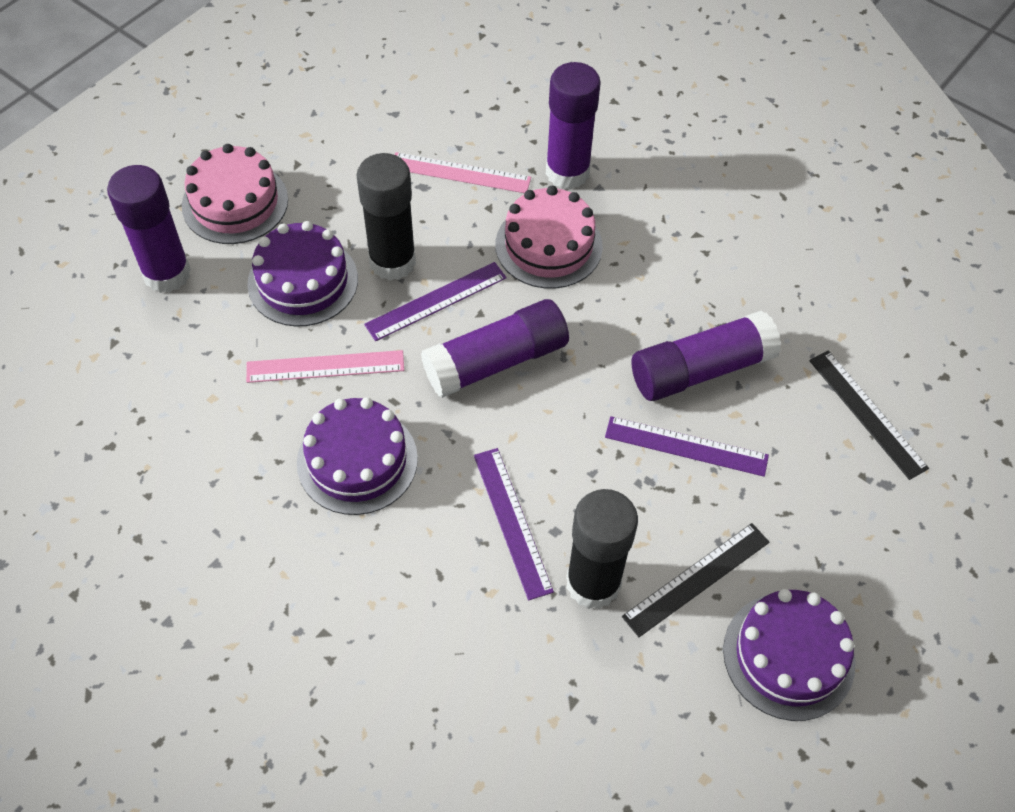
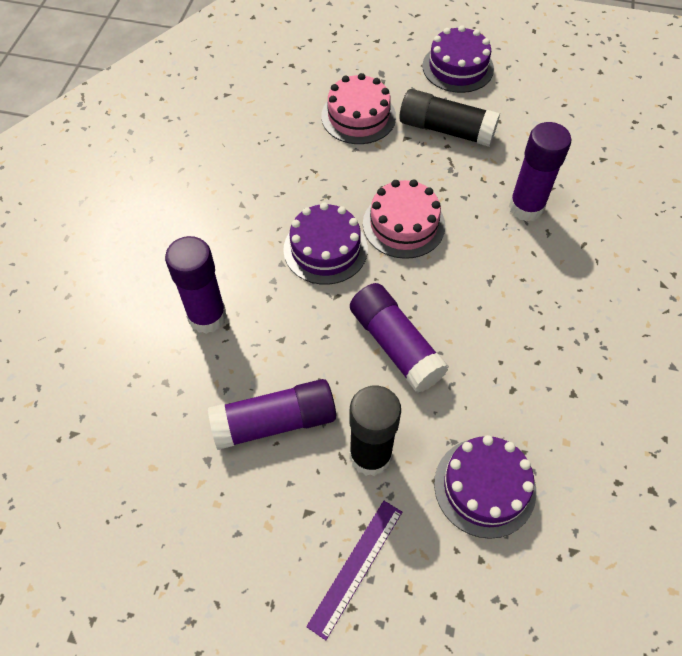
black ruler: 2 -> 0
pink ruler: 2 -> 0
purple ruler: 3 -> 1

